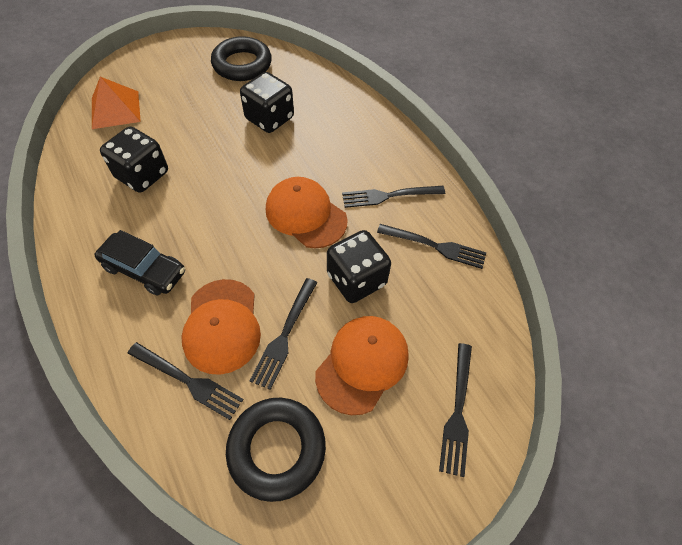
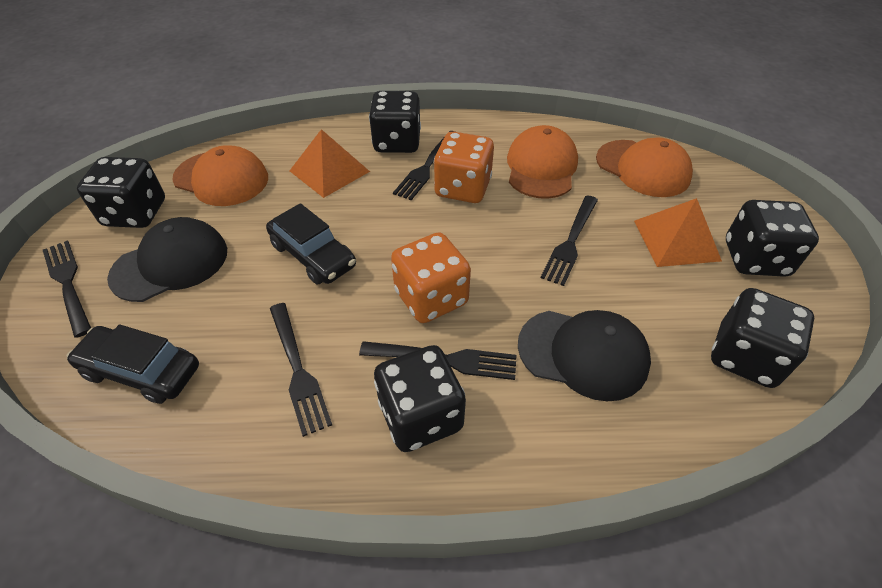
black cap: 0 -> 2
black car: 1 -> 2
black dice: 3 -> 5
black ring: 2 -> 0
orange dice: 0 -> 2
orange pyramid: 1 -> 2

